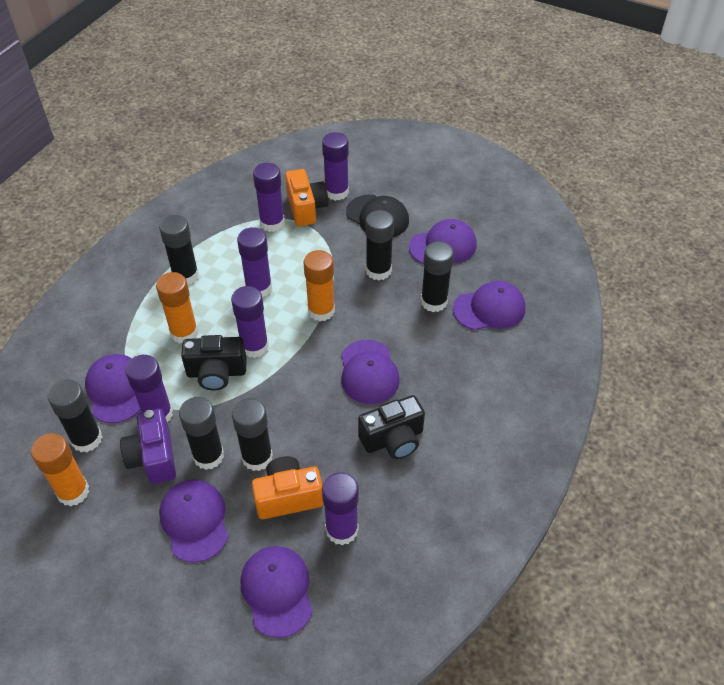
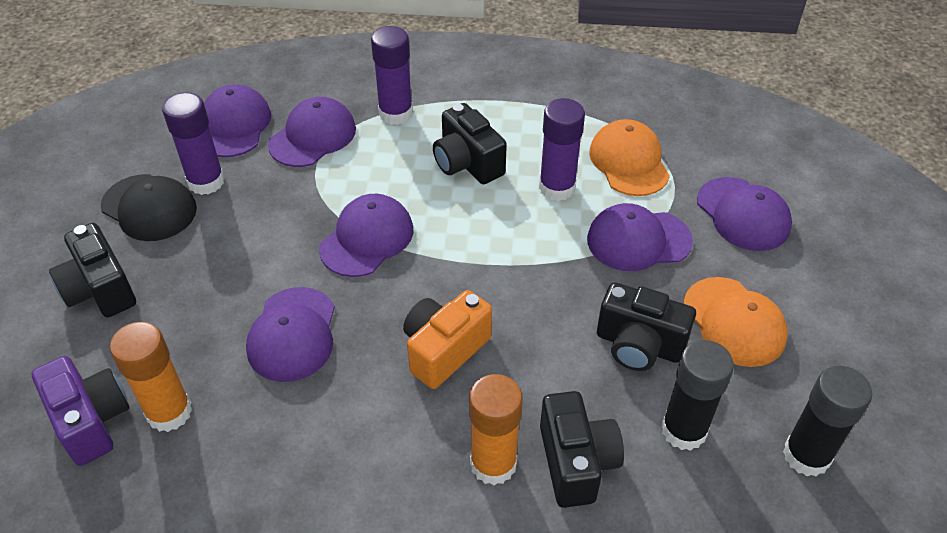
black camera: 2 -> 4
black glue stick: 6 -> 2
orange camera: 2 -> 1
orange cap: 0 -> 2
orange glue stick: 3 -> 2
purple glue stick: 6 -> 3

